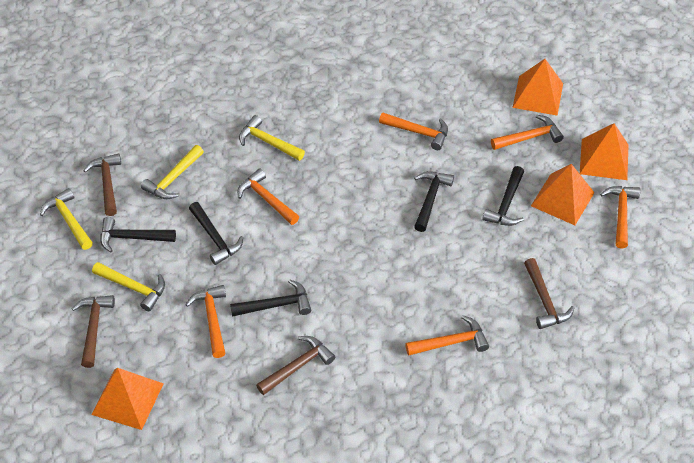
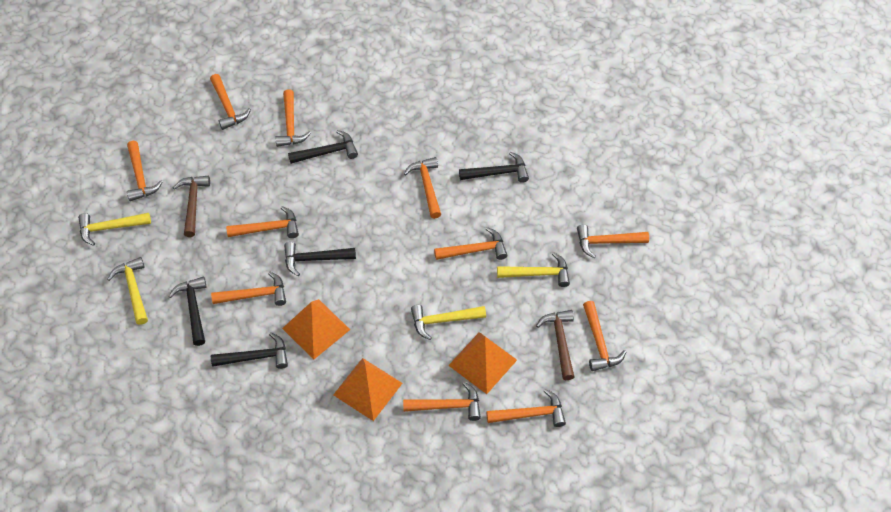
brown hammer: 4 -> 2
orange hammer: 6 -> 11
orange pyramid: 4 -> 3

